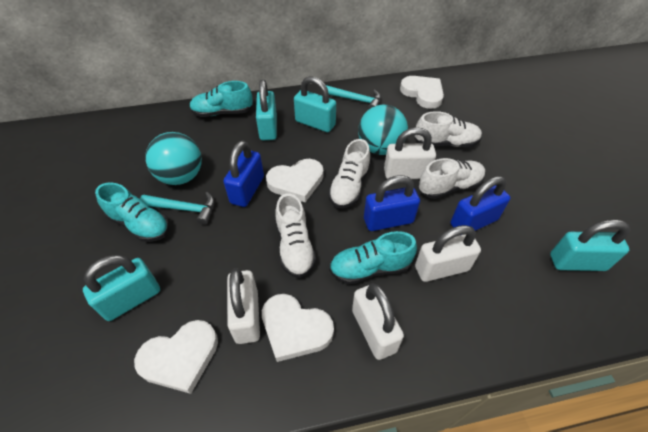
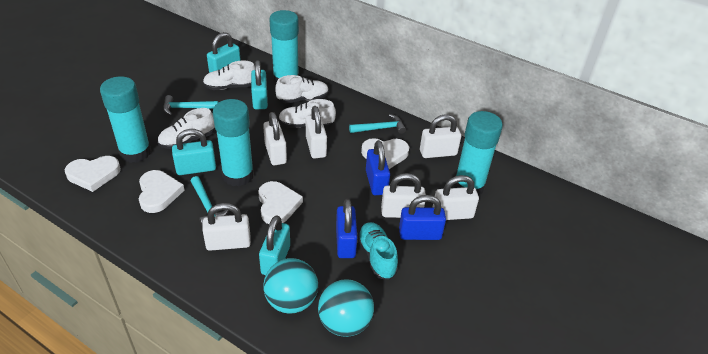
turquoise glue stick: 0 -> 4
turquoise hammer: 2 -> 3
turquoise shoe: 3 -> 1
white padlock: 4 -> 6

